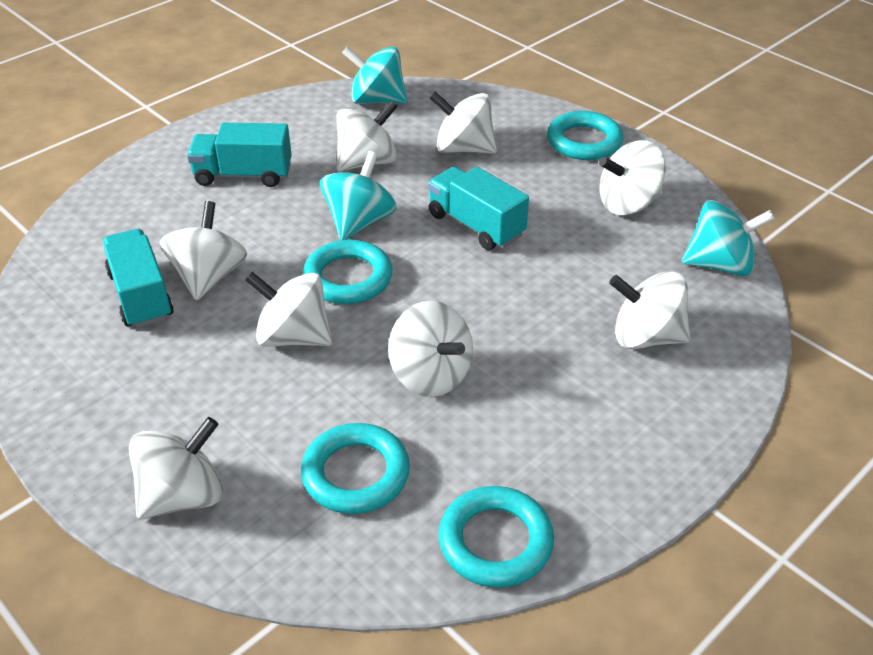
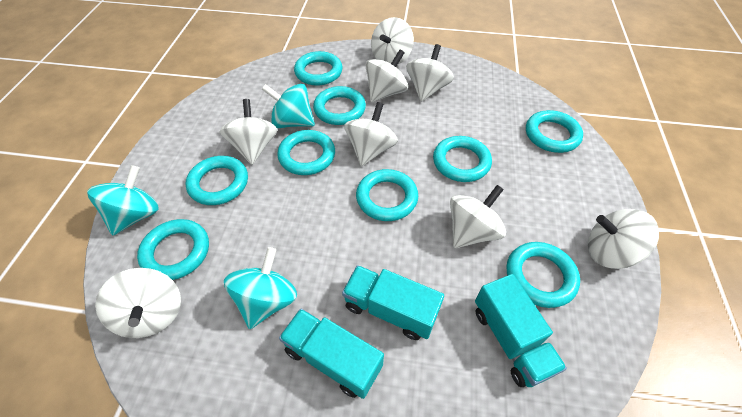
turquoise ring: 4 -> 9

